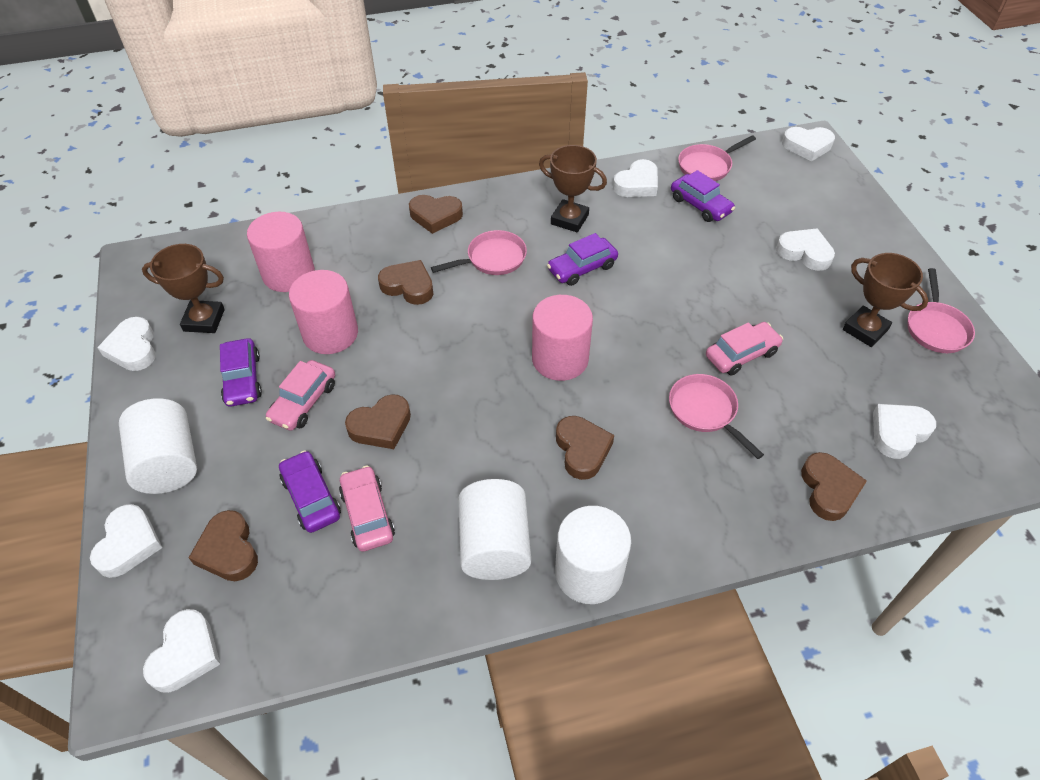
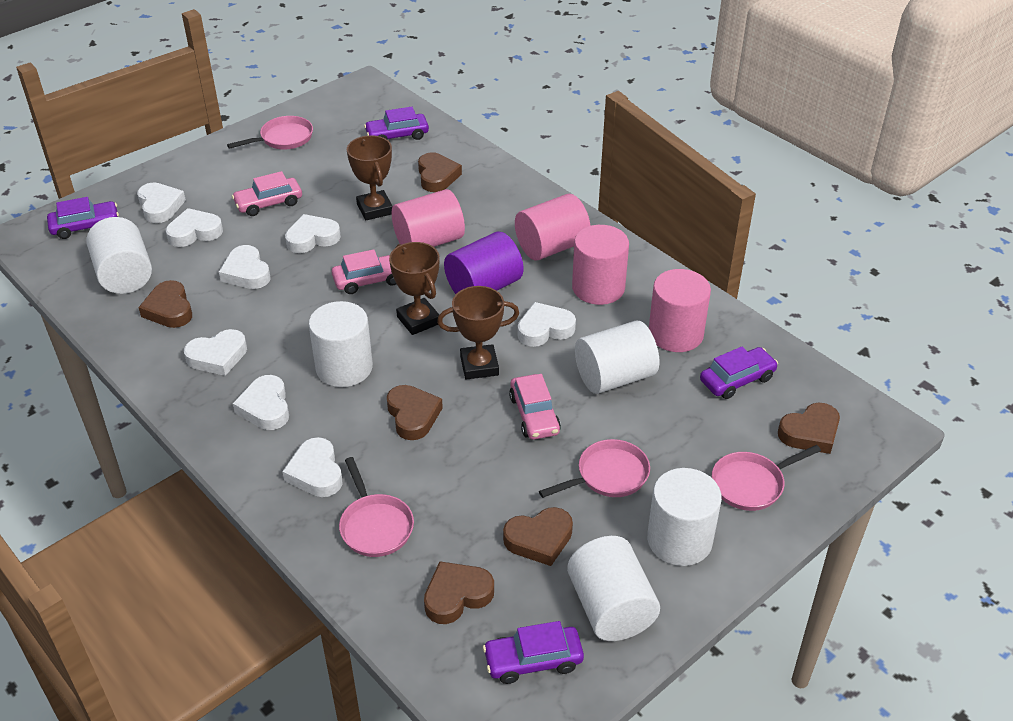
pink cylinder: 3 -> 4
purple cylinder: 0 -> 1
white cylinder: 3 -> 5
white heart: 7 -> 8

